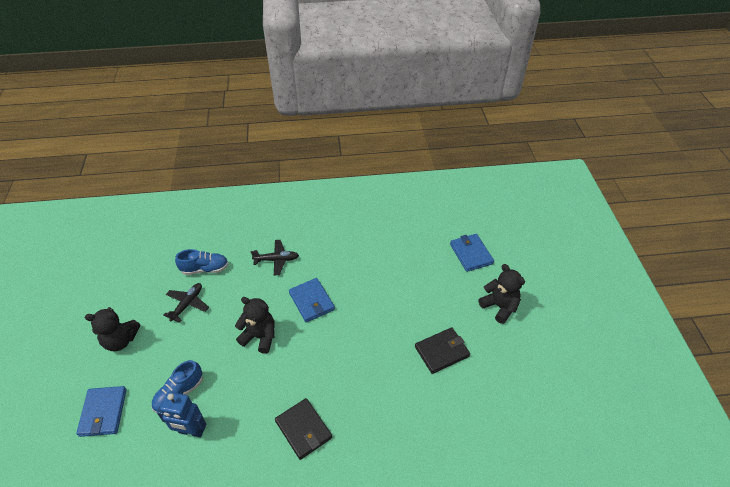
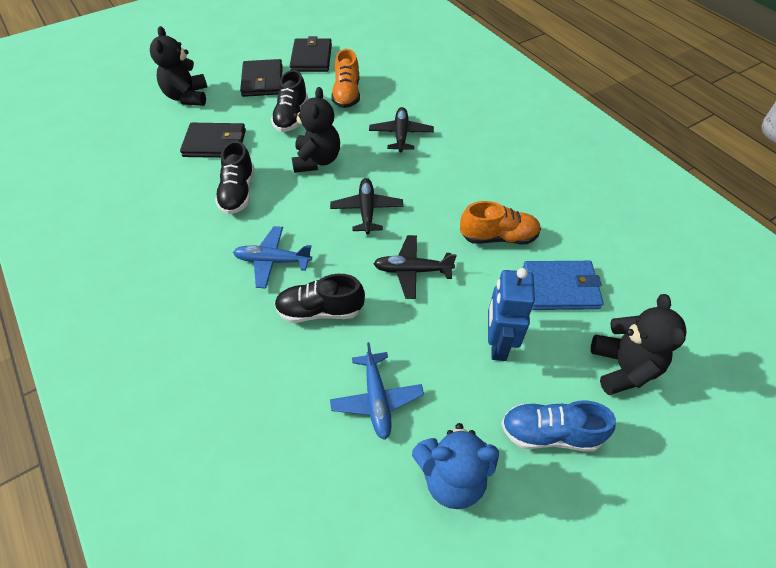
black plane: 2 -> 3
black shoe: 0 -> 3
black wallet: 2 -> 3
blue plane: 0 -> 2
blue shoe: 2 -> 1
blue teddy bear: 0 -> 1
blue wallet: 3 -> 1
orange shoe: 0 -> 2

